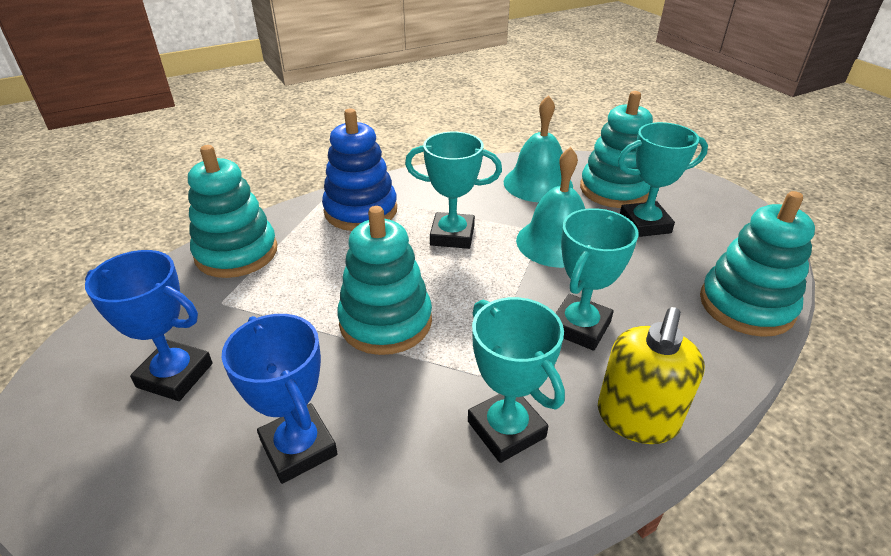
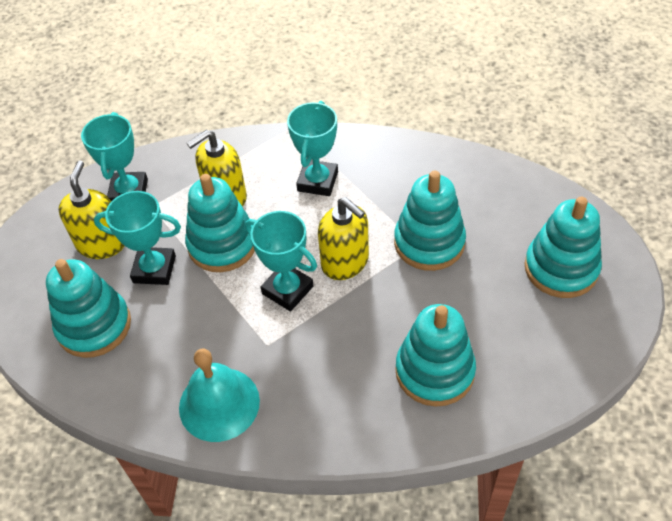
blue stacking toy: 1 -> 0
blue trophy: 2 -> 0
turquoise bell: 2 -> 1
turquoise stacking toy: 4 -> 5
yellow soap dispenser: 1 -> 3

